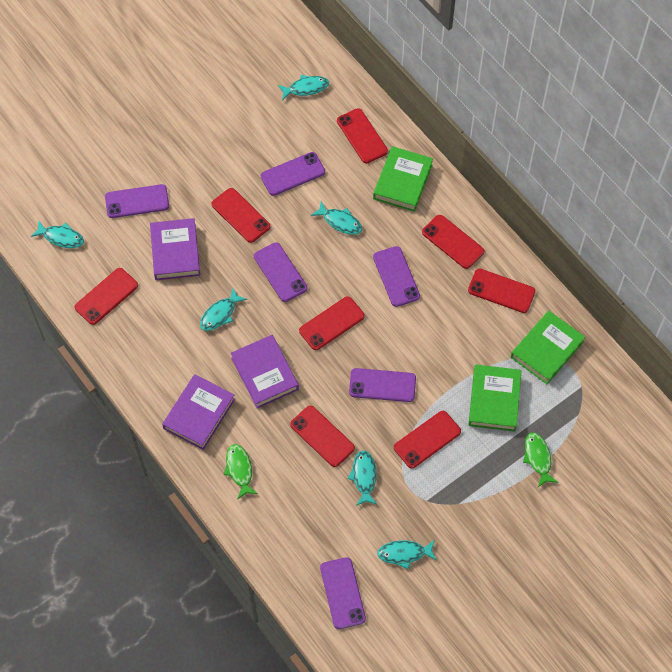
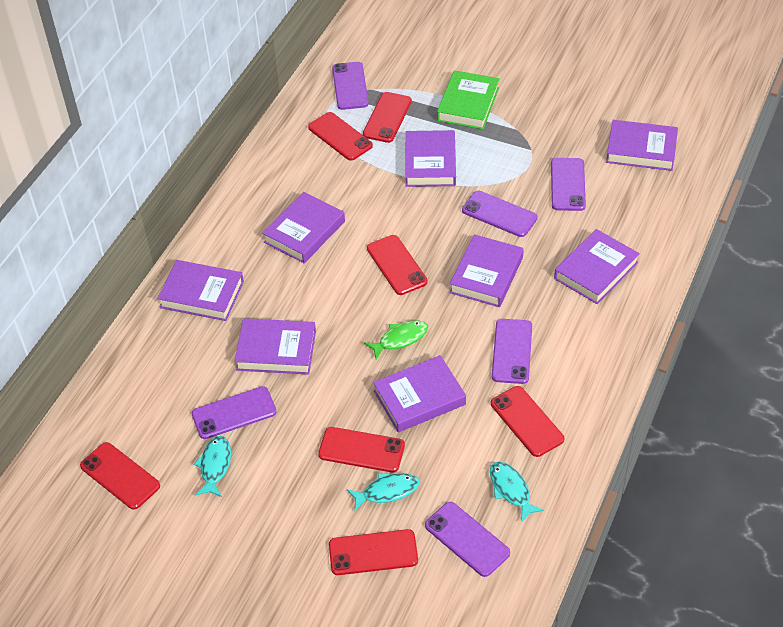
green book: 3 -> 1
green fish: 2 -> 1
purple book: 3 -> 8
red phone: 8 -> 7
turquoise fish: 6 -> 3

